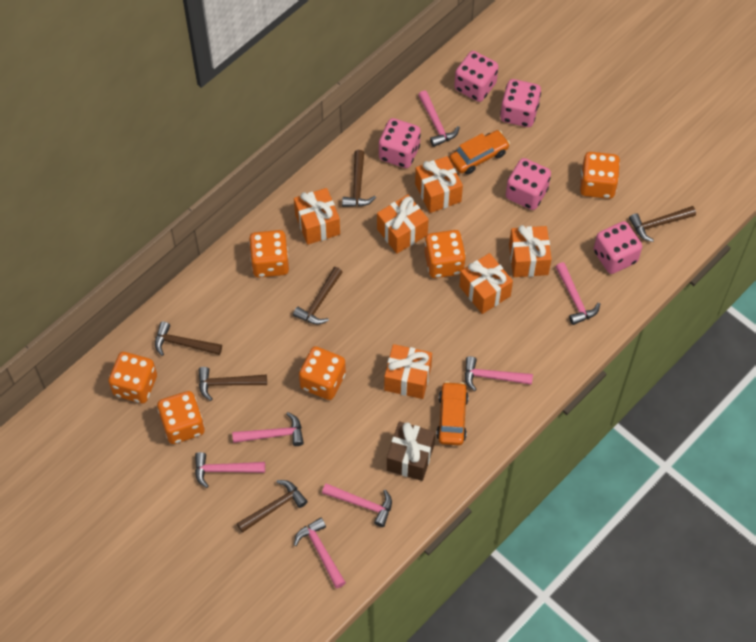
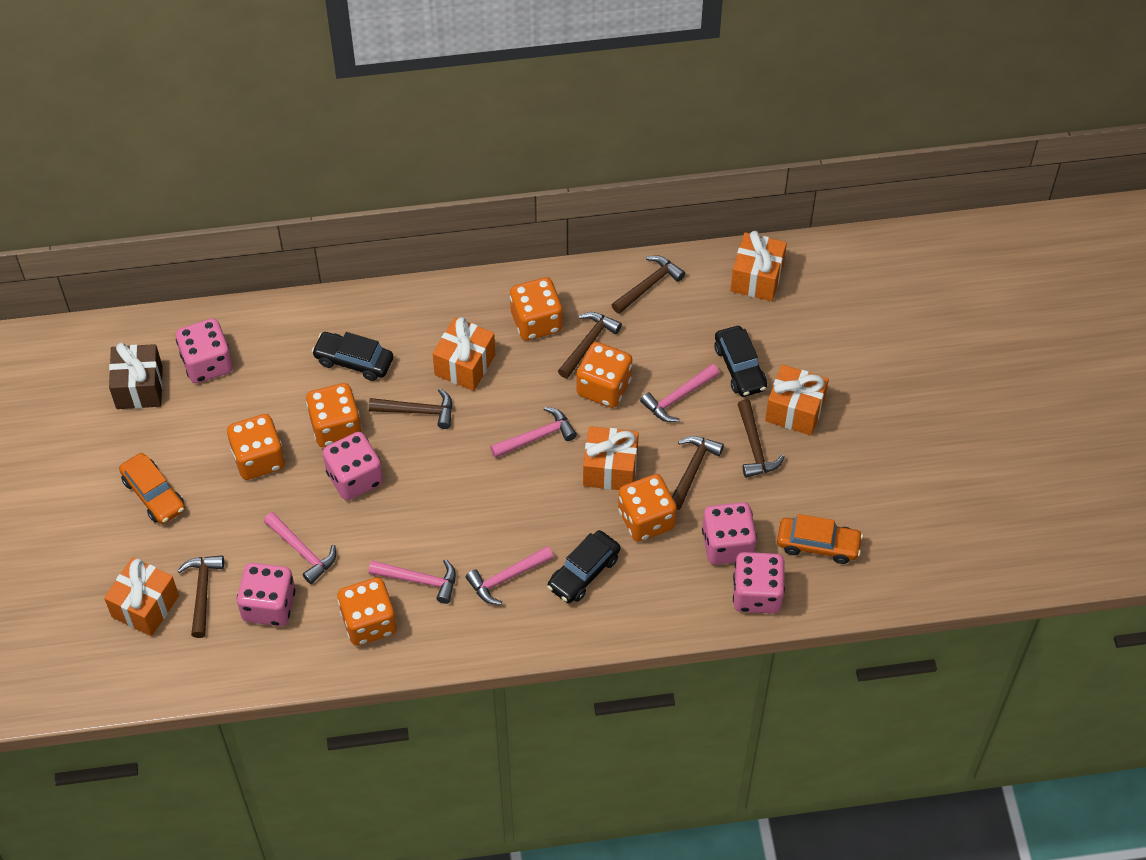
black car: 0 -> 3
orange gift: 6 -> 5
pink hammer: 7 -> 5

